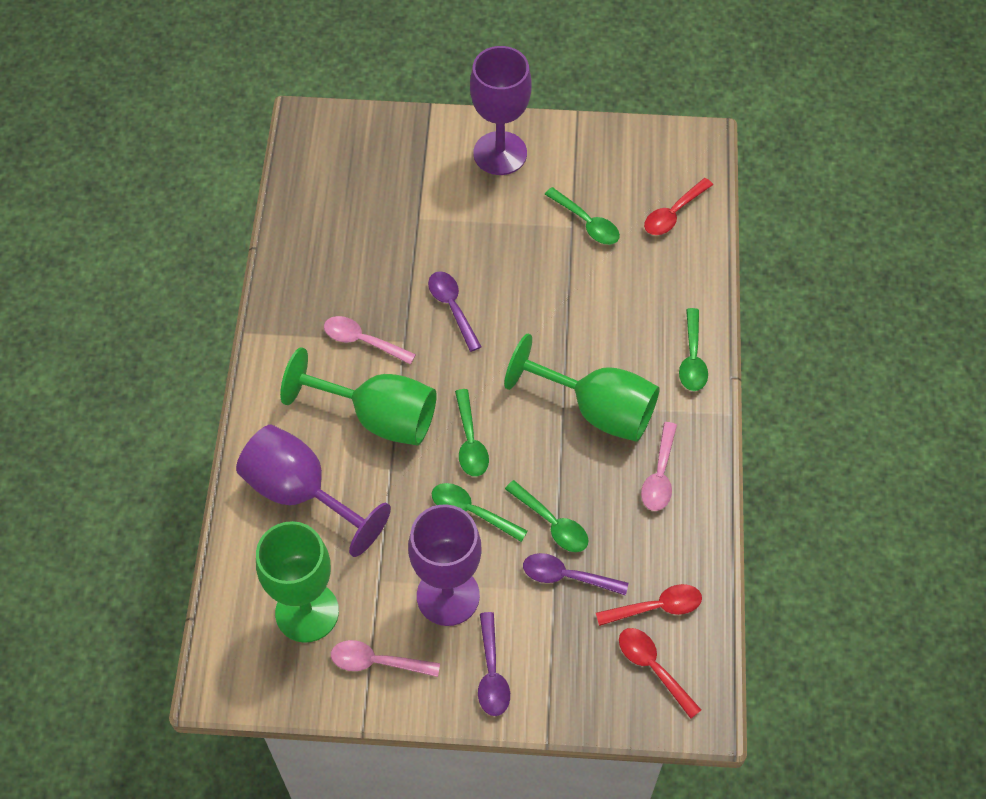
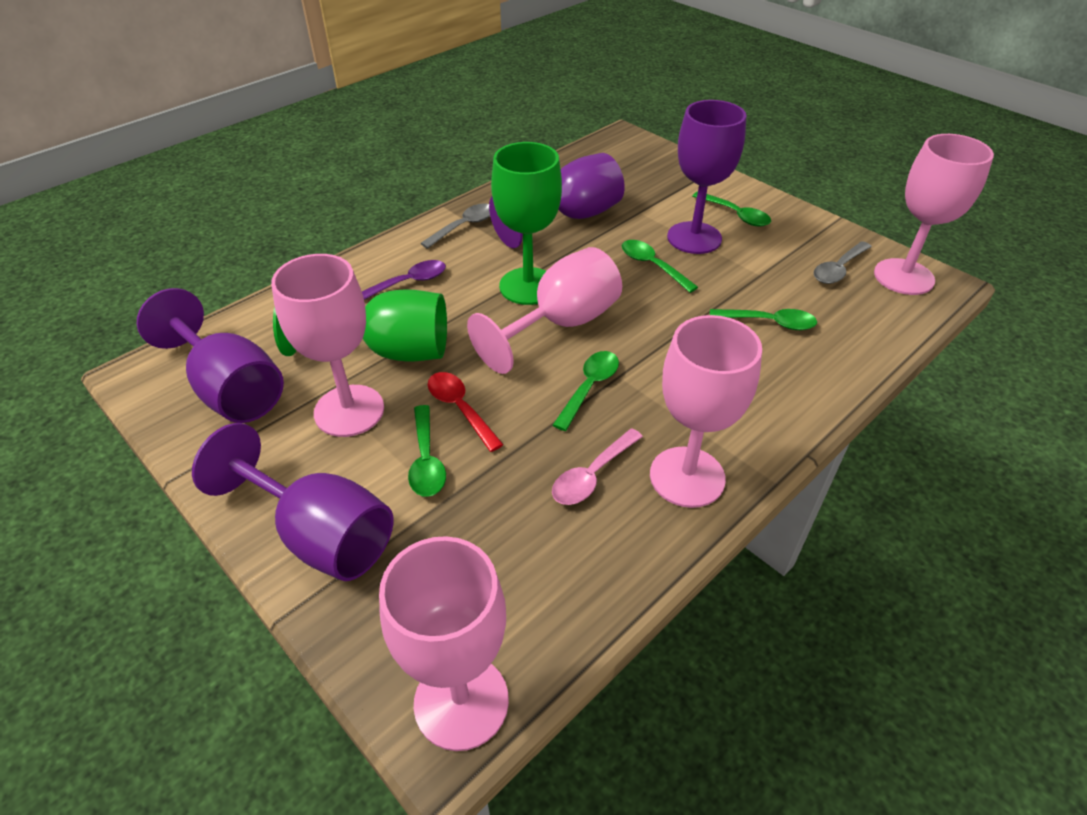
green goblet: 3 -> 2
grey spoon: 0 -> 2
pink goblet: 0 -> 5
pink spoon: 3 -> 1
purple goblet: 3 -> 4
purple spoon: 3 -> 1
red spoon: 3 -> 1

